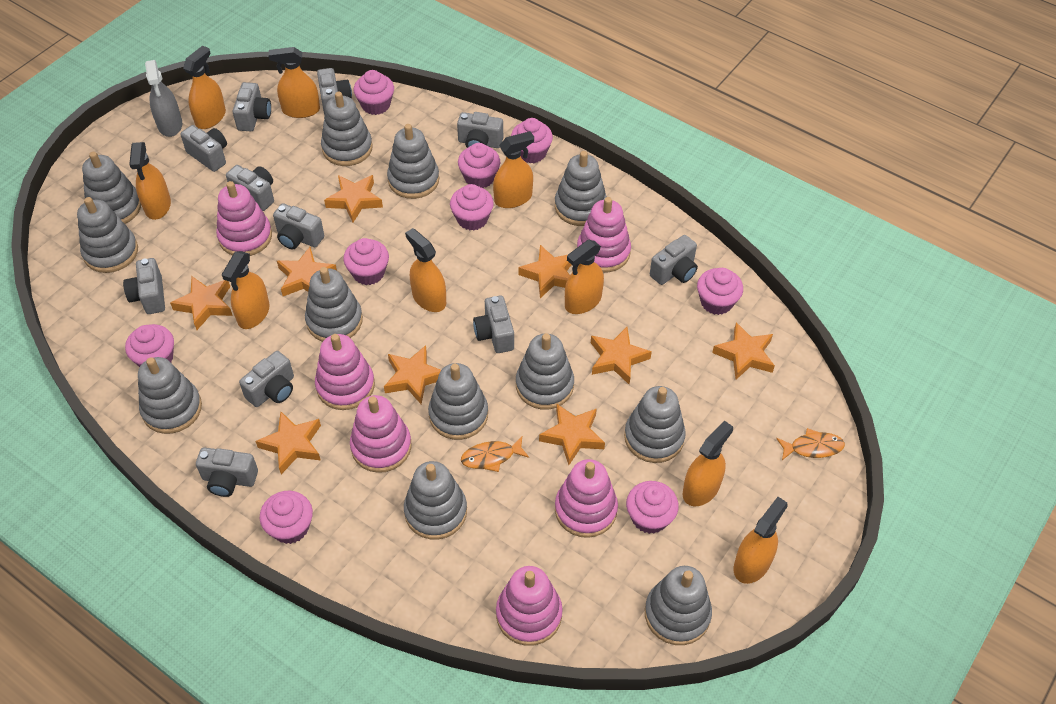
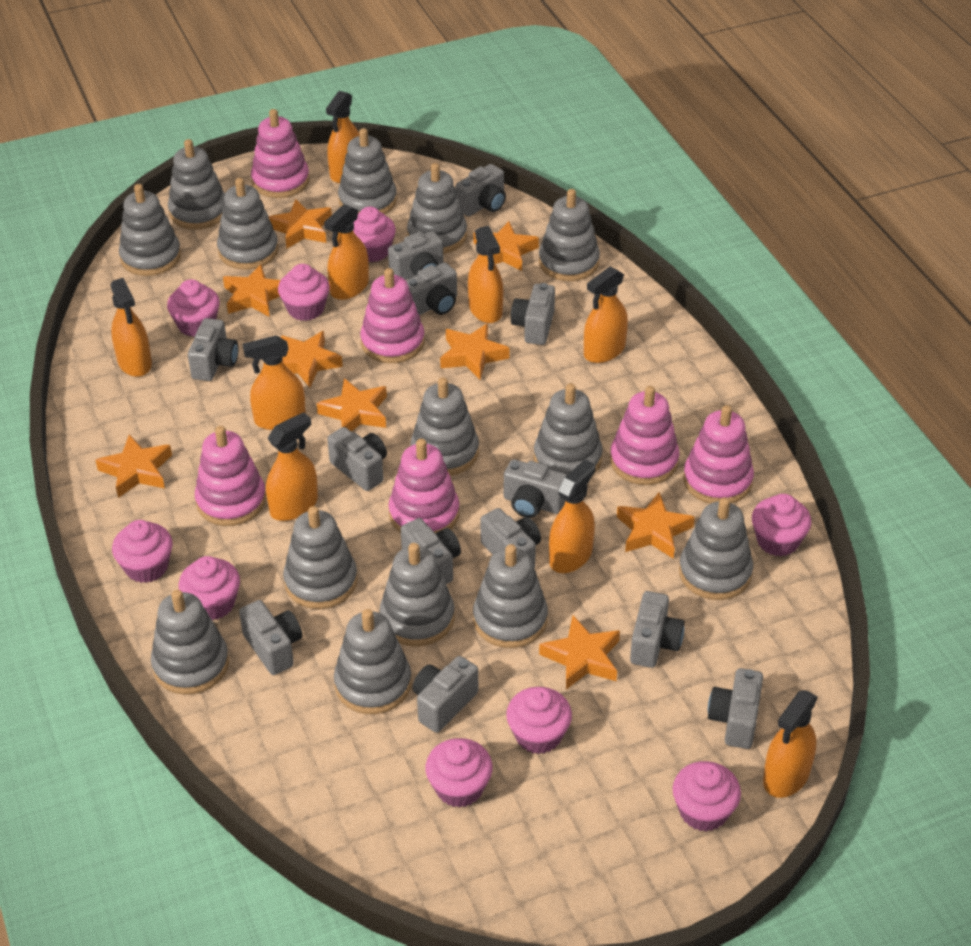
grey camera: 11 -> 13
grey spray bottle: 1 -> 0
grey stacking toy: 12 -> 14
orange fish: 2 -> 0

